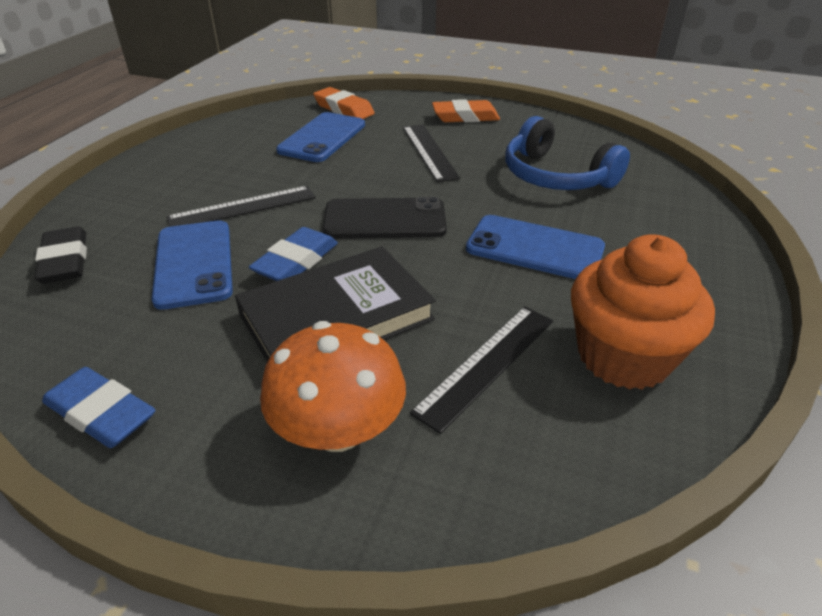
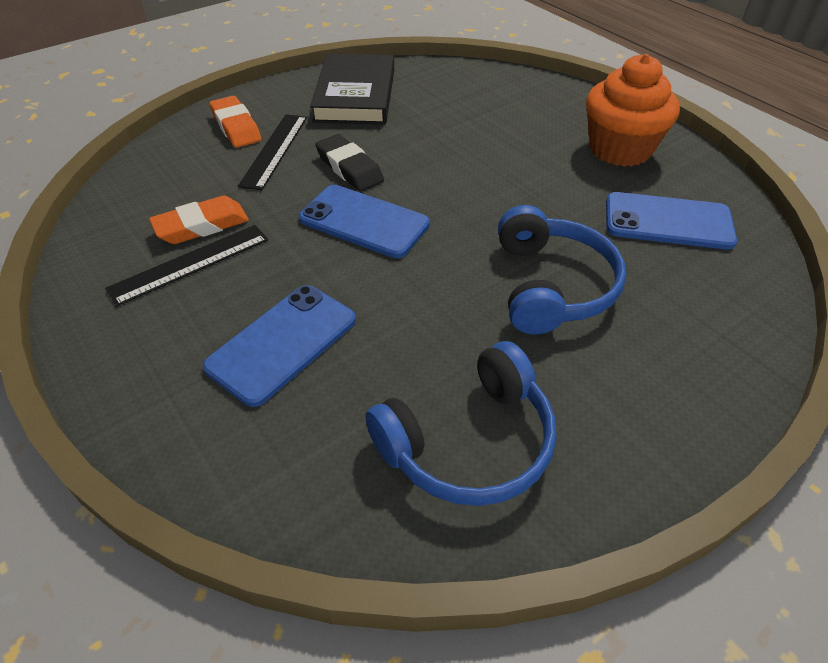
black phone: 1 -> 0
black ruler: 3 -> 2
blue eraser: 2 -> 0
blue headphones: 1 -> 2
orange mushroom: 1 -> 0

